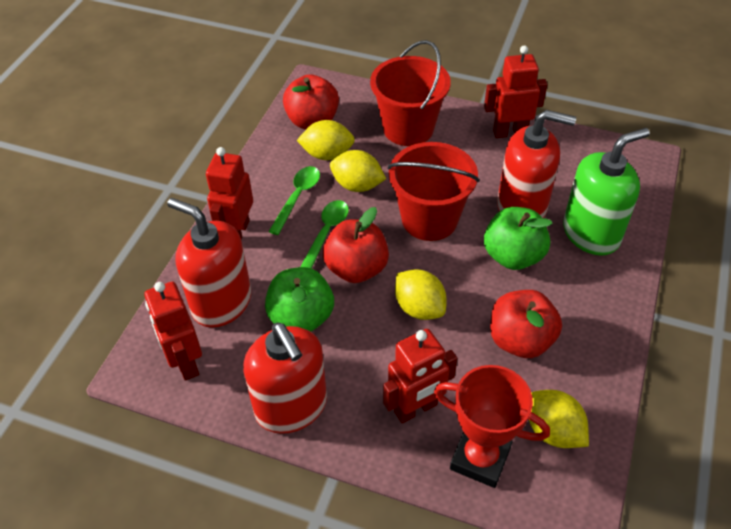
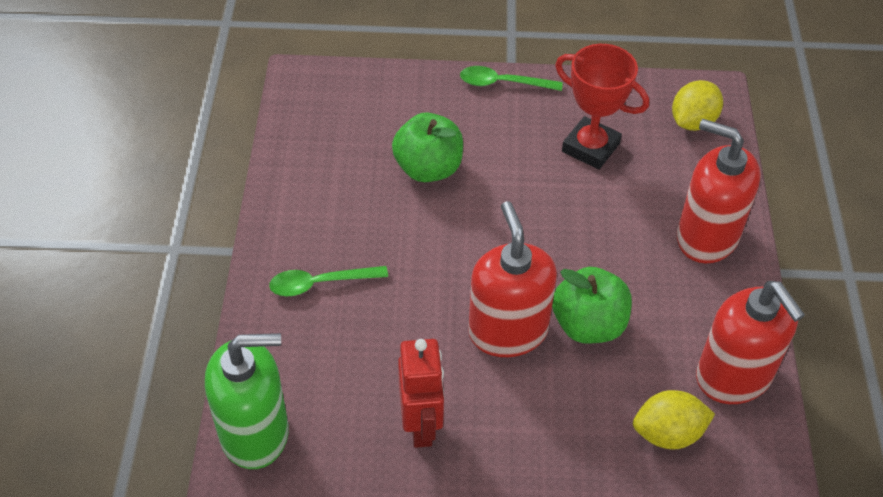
red apple: 3 -> 0
red bucket: 2 -> 0
red robot: 4 -> 1
yellow lemon: 4 -> 2

